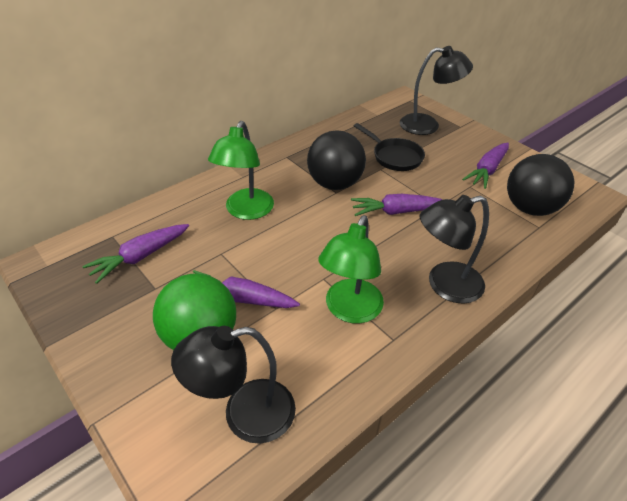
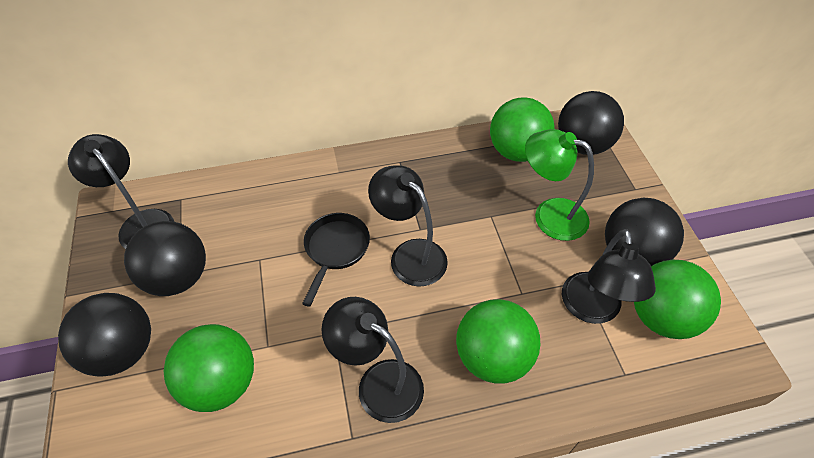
black ball: 2 -> 4
black lamp: 3 -> 4
green ball: 1 -> 4
green lamp: 2 -> 1
purple carrot: 4 -> 0

